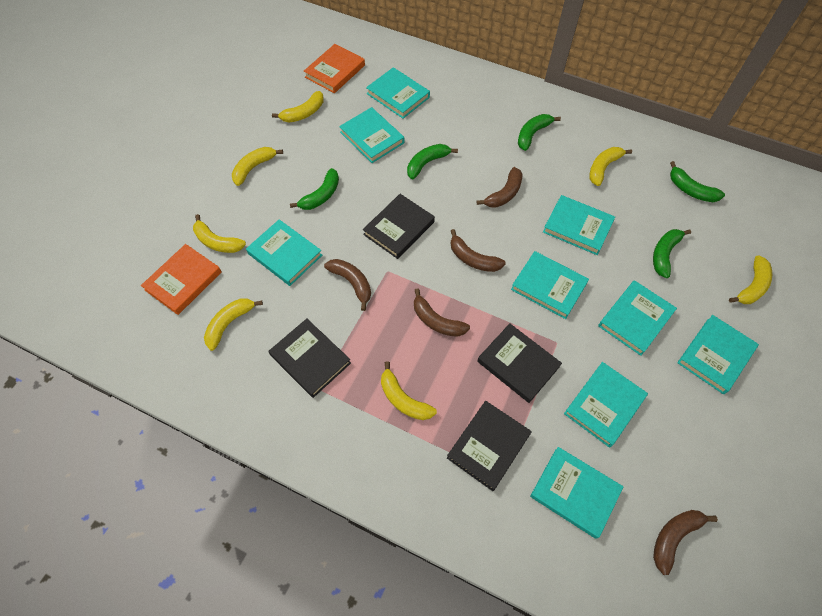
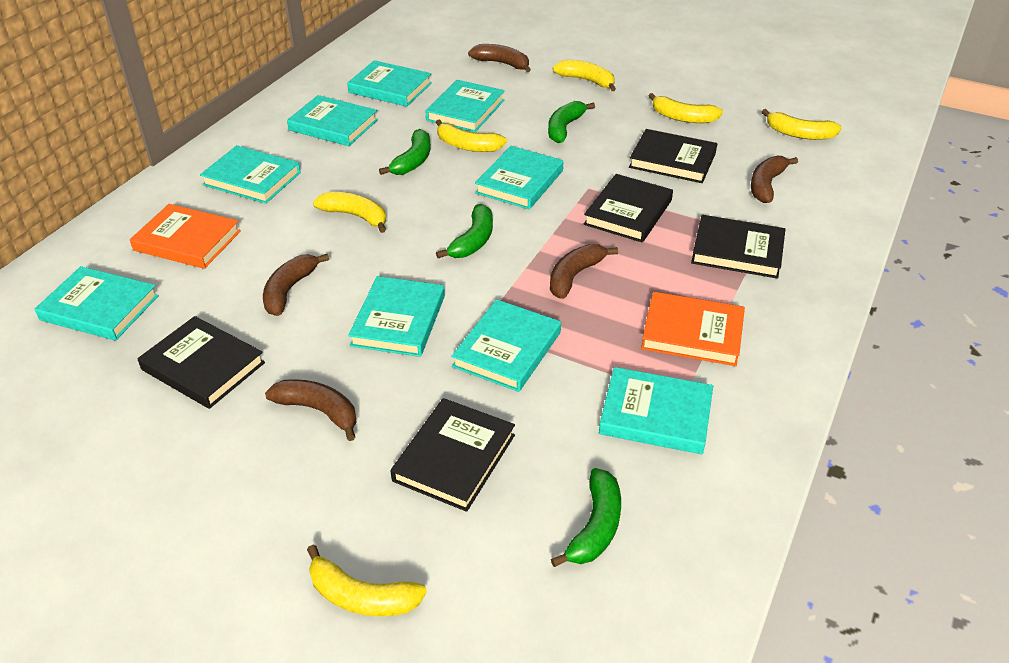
black book: 4 -> 5
green banana: 5 -> 4
yellow banana: 7 -> 6

